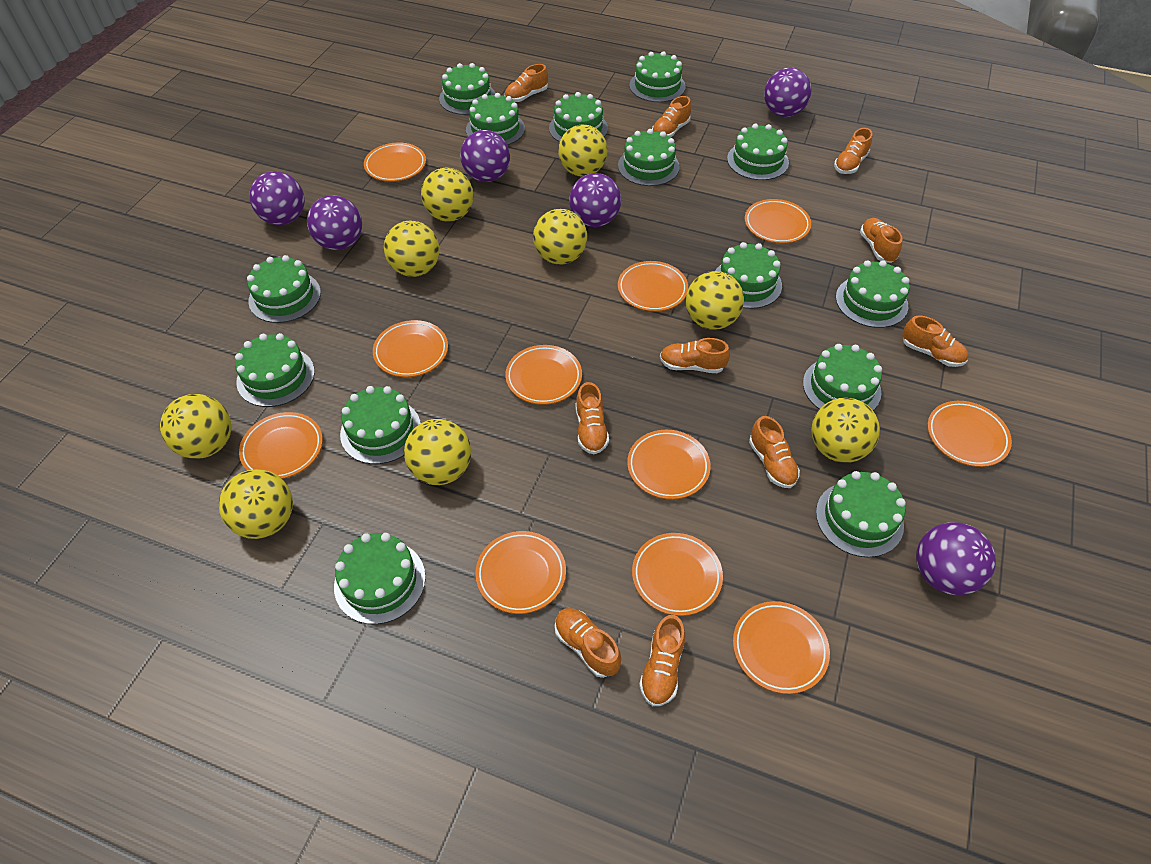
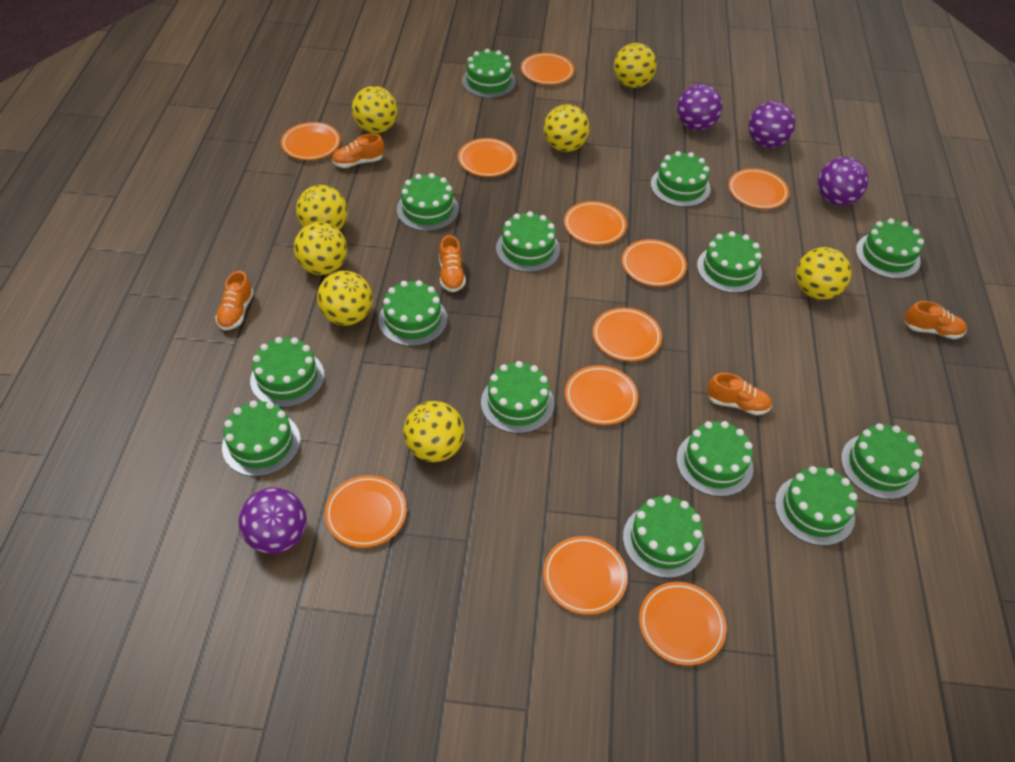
orange shoe: 10 -> 5
purple ball: 6 -> 4
yellow ball: 9 -> 8

